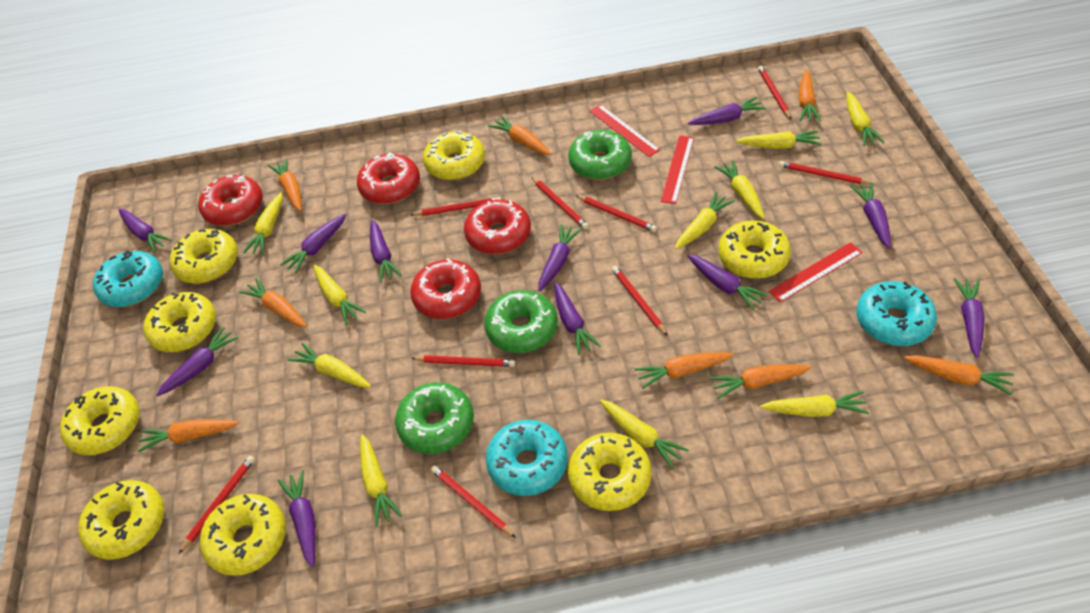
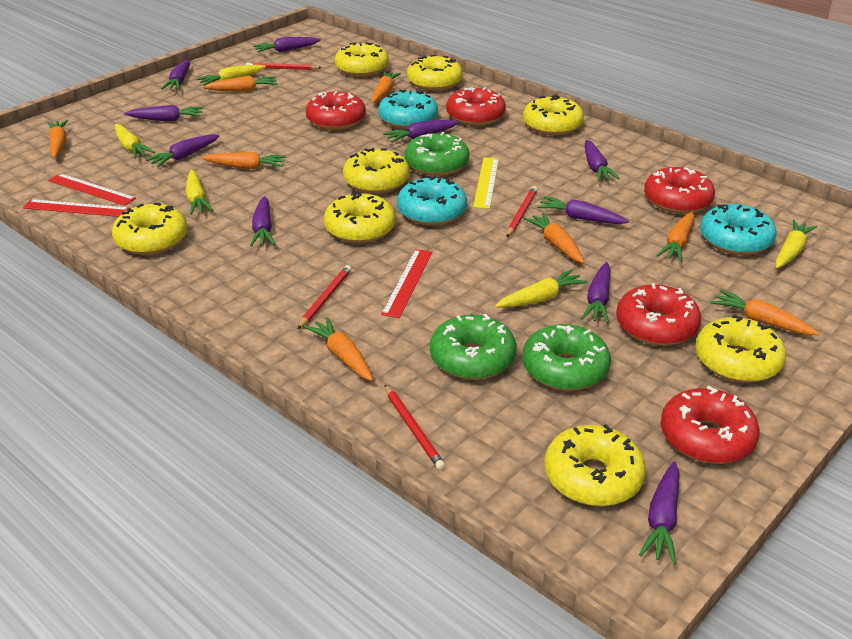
purple carrot: 11 -> 10
red donut: 4 -> 5
red pencil: 9 -> 4
yellow carrot: 10 -> 5
yellow ruler: 0 -> 1

